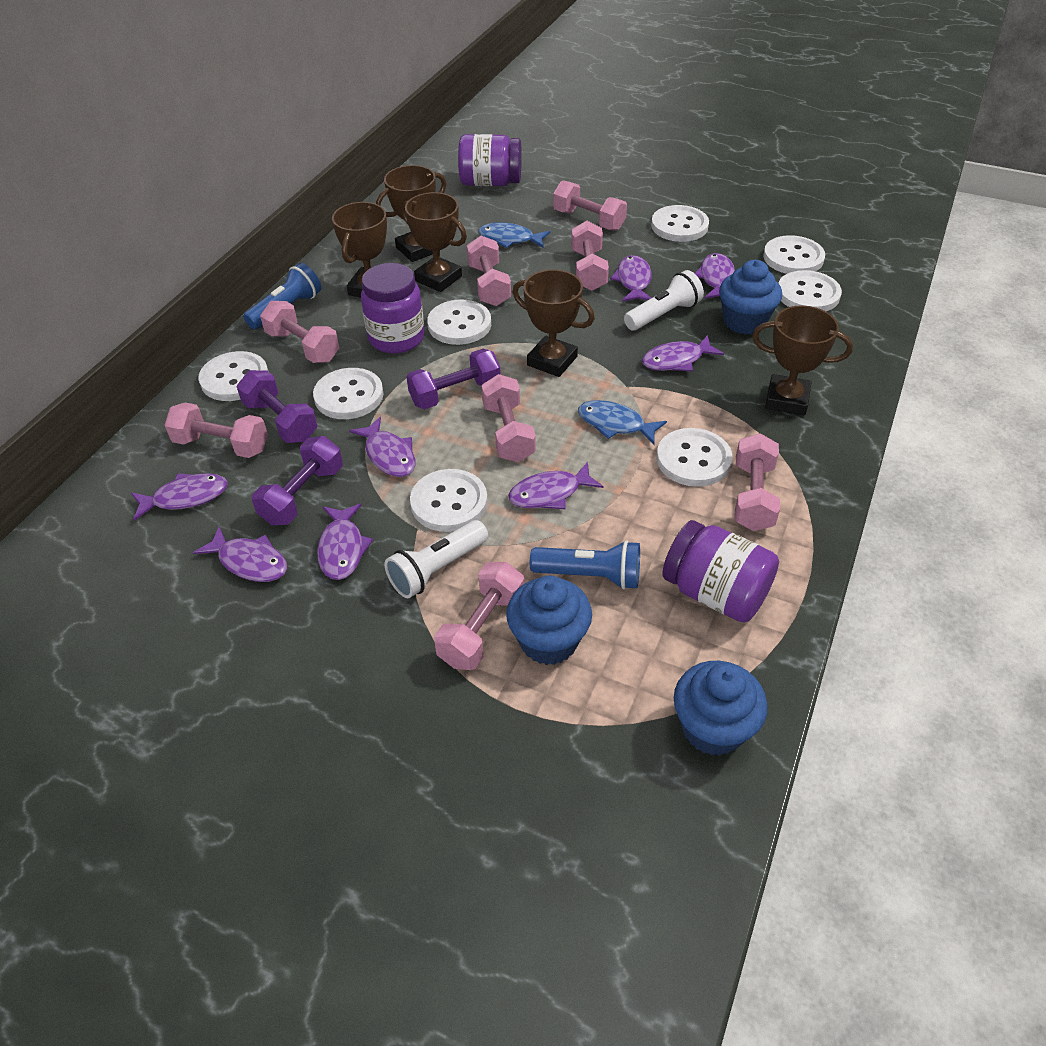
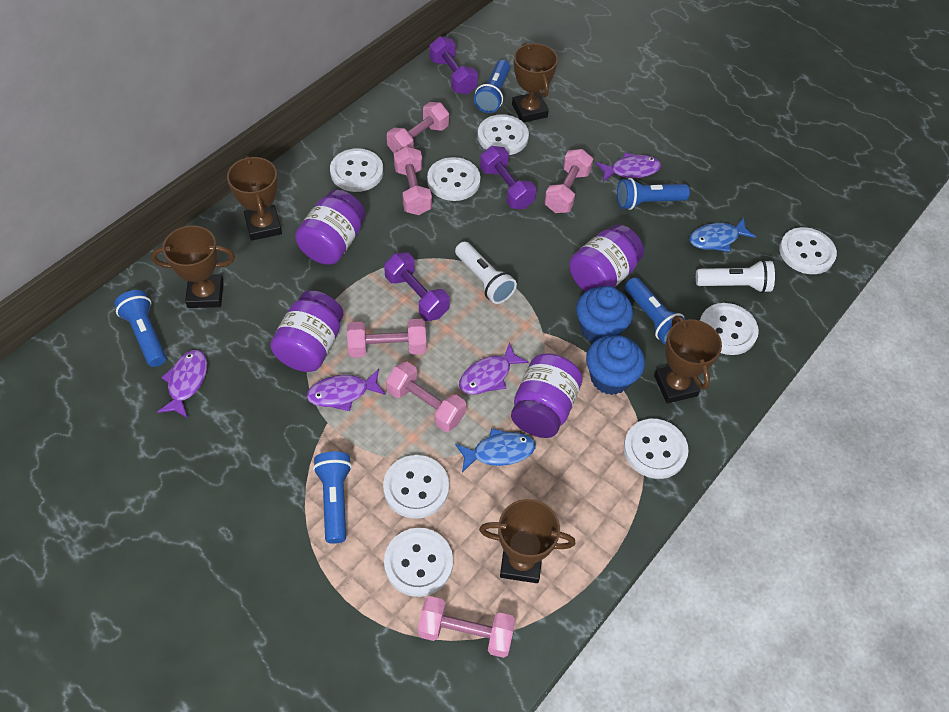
blue cupcake: 3 -> 2
blue flashlight: 2 -> 5
pink dumbbell: 8 -> 6
purple fish: 8 -> 4
purple jar: 3 -> 4

